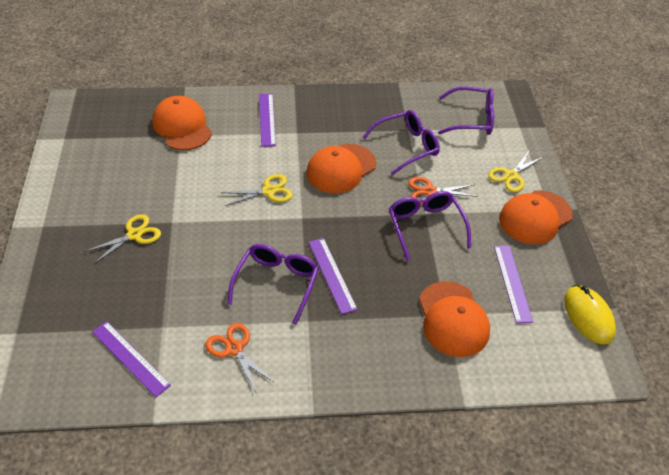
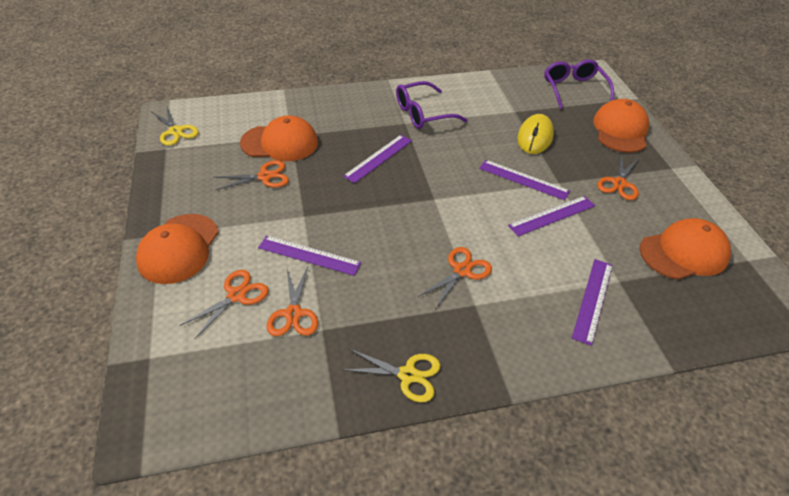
orange scissors: 2 -> 5
purple glasses: 4 -> 2
purple ruler: 4 -> 5
yellow scissors: 3 -> 2

